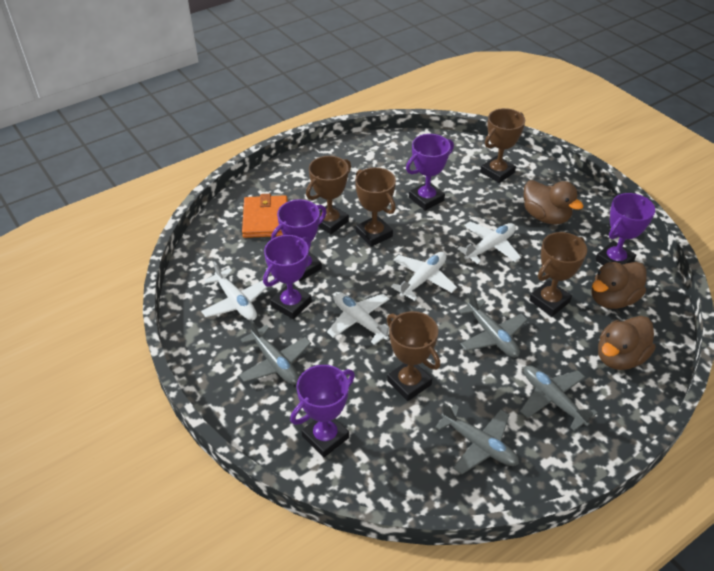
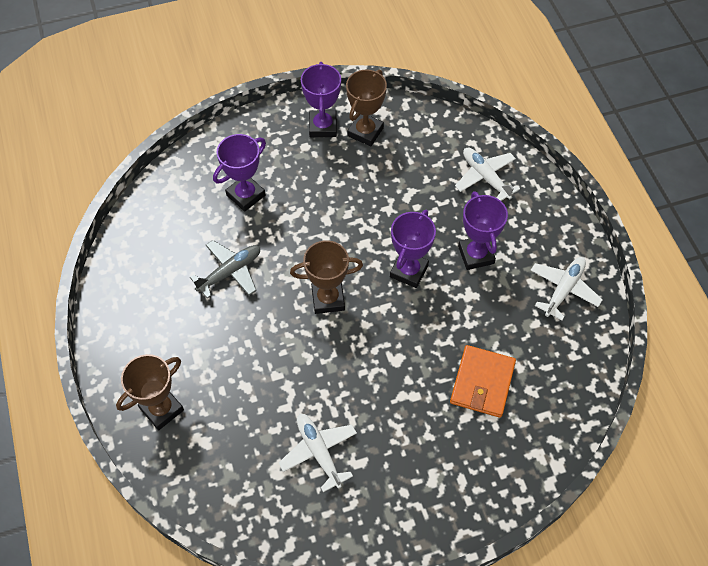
brown duck: 3 -> 0
brown trophy: 5 -> 3
grey plane: 4 -> 1
purple trophy: 5 -> 4
white plane: 4 -> 3

